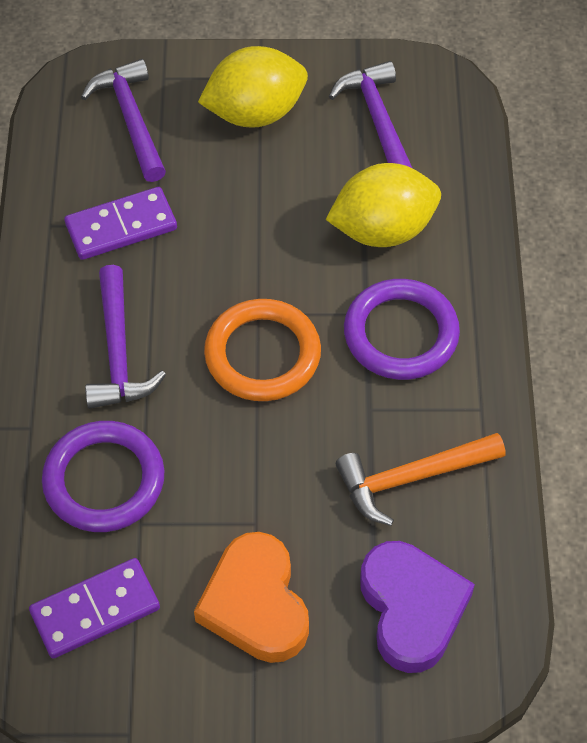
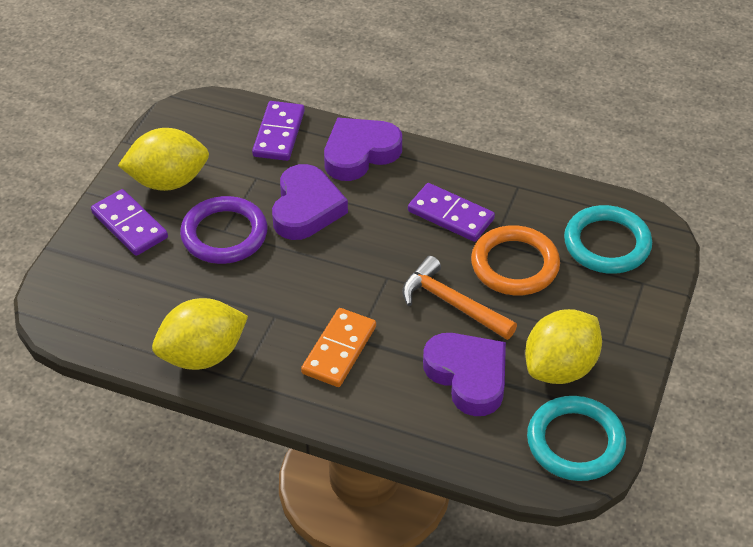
orange domino: 0 -> 1
orange heart: 1 -> 0
purple domino: 2 -> 3
purple hammer: 3 -> 0
purple heart: 1 -> 3
purple ring: 2 -> 1
turquoise ring: 0 -> 2
yellow lemon: 2 -> 3

